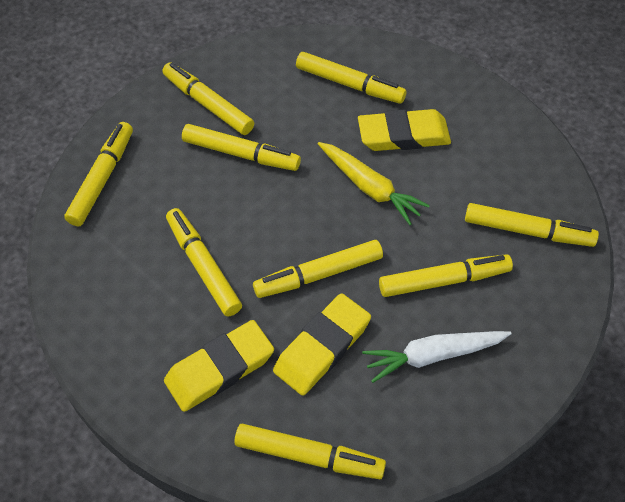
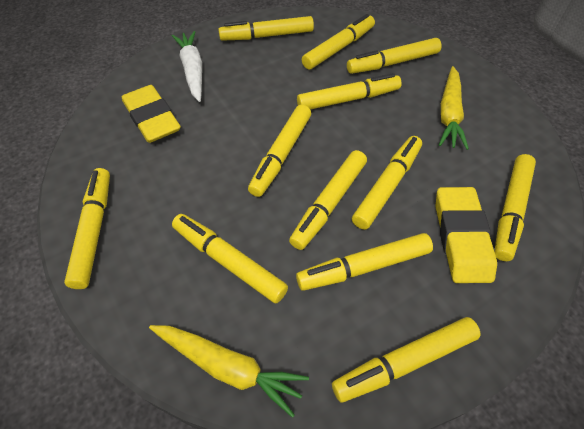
yellow carrot: 1 -> 2
yellow eraser: 3 -> 2
yellow marker: 9 -> 12

